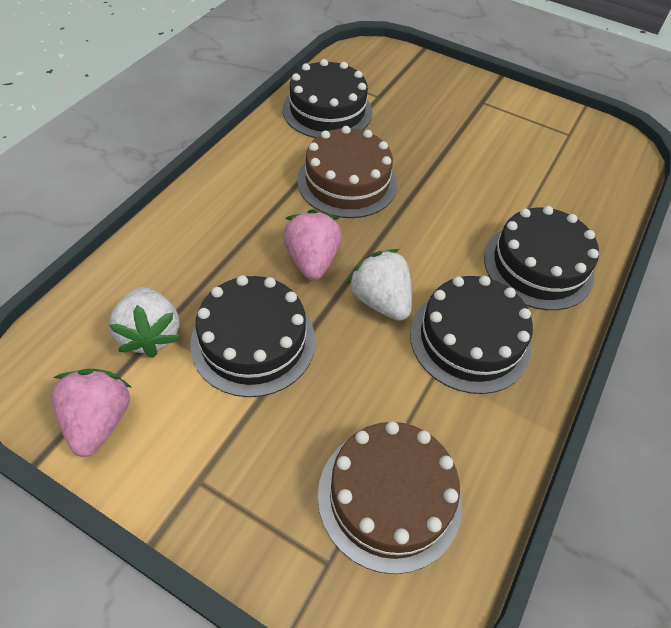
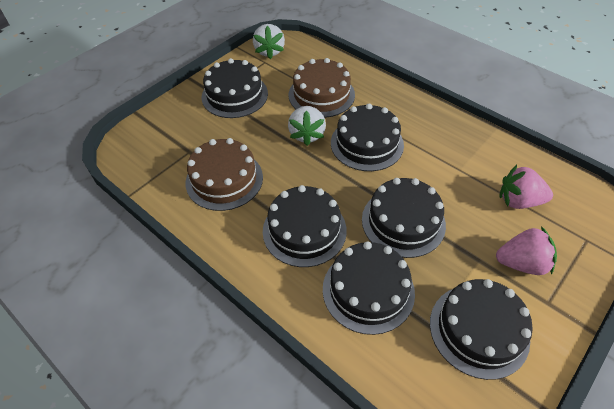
black cake: 4 -> 6

